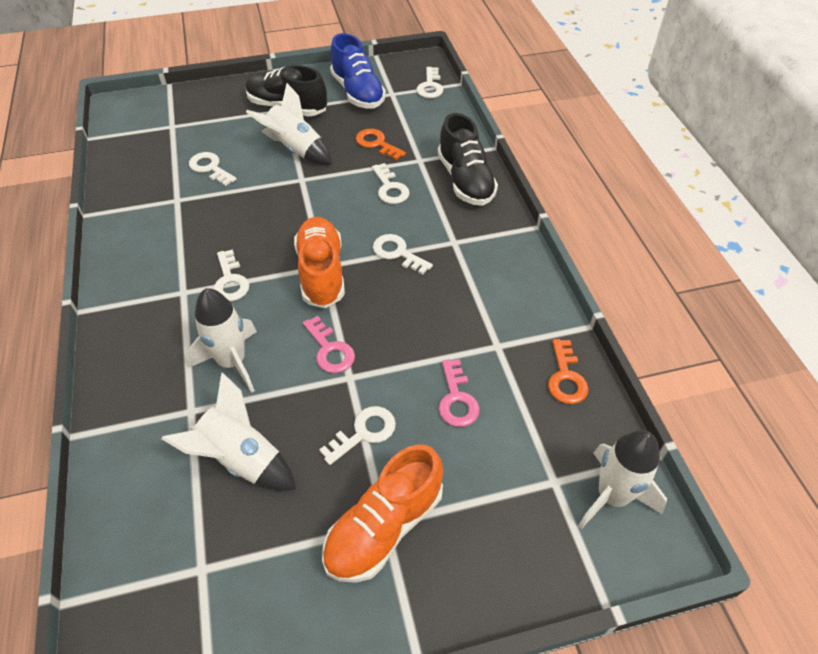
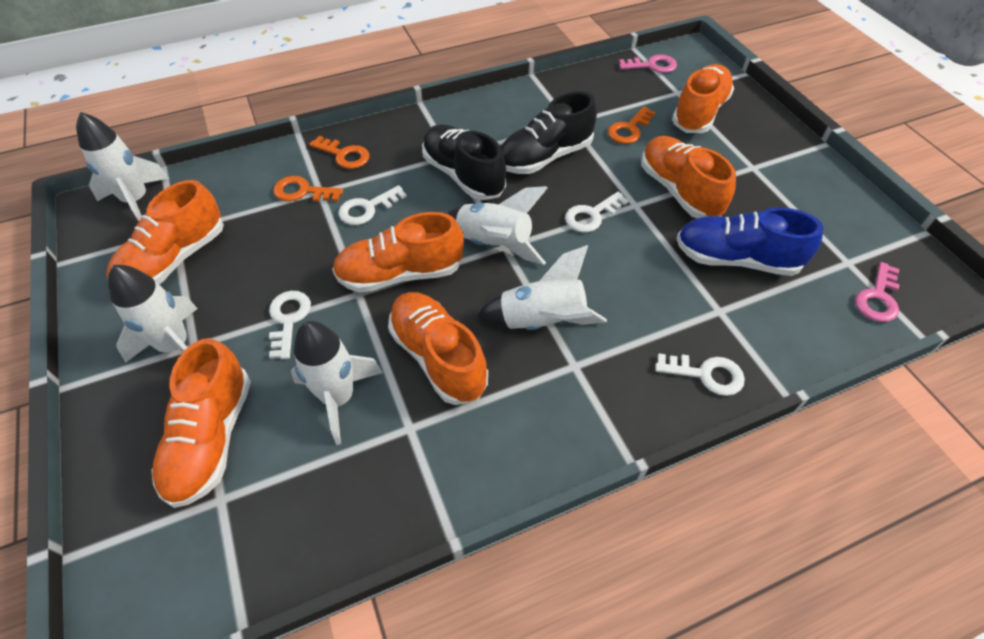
orange key: 2 -> 3
orange shoe: 2 -> 6
white key: 6 -> 4
white rocket: 4 -> 5

